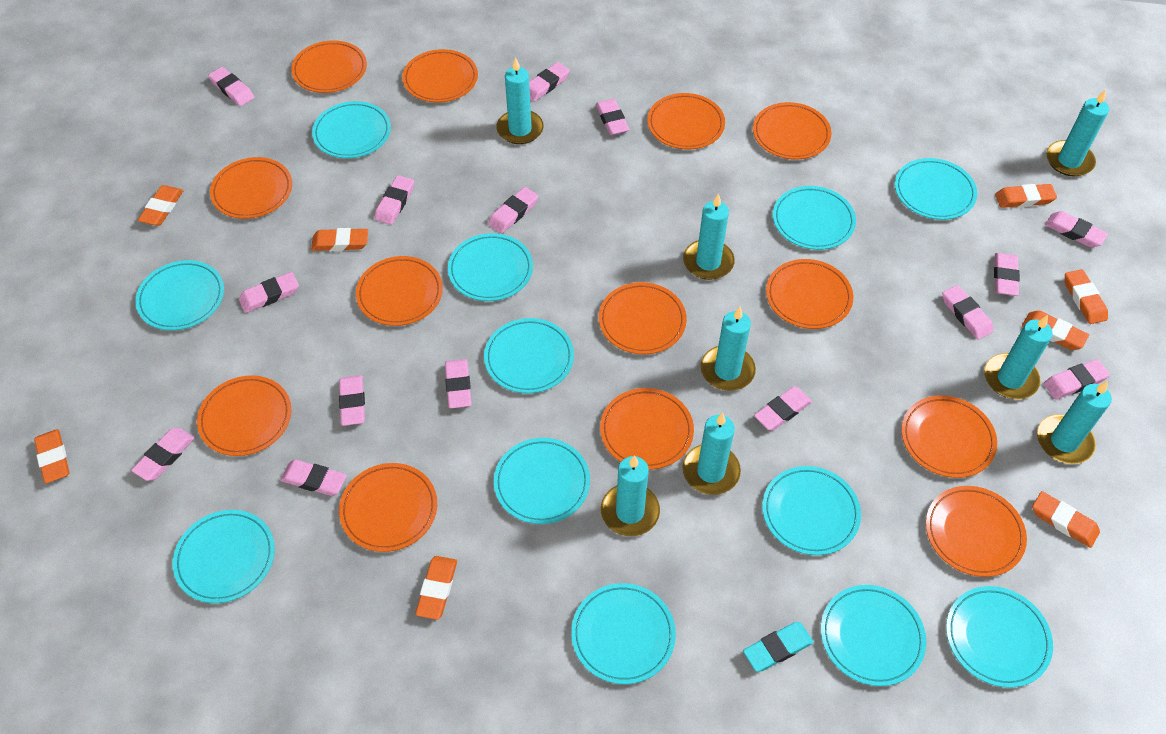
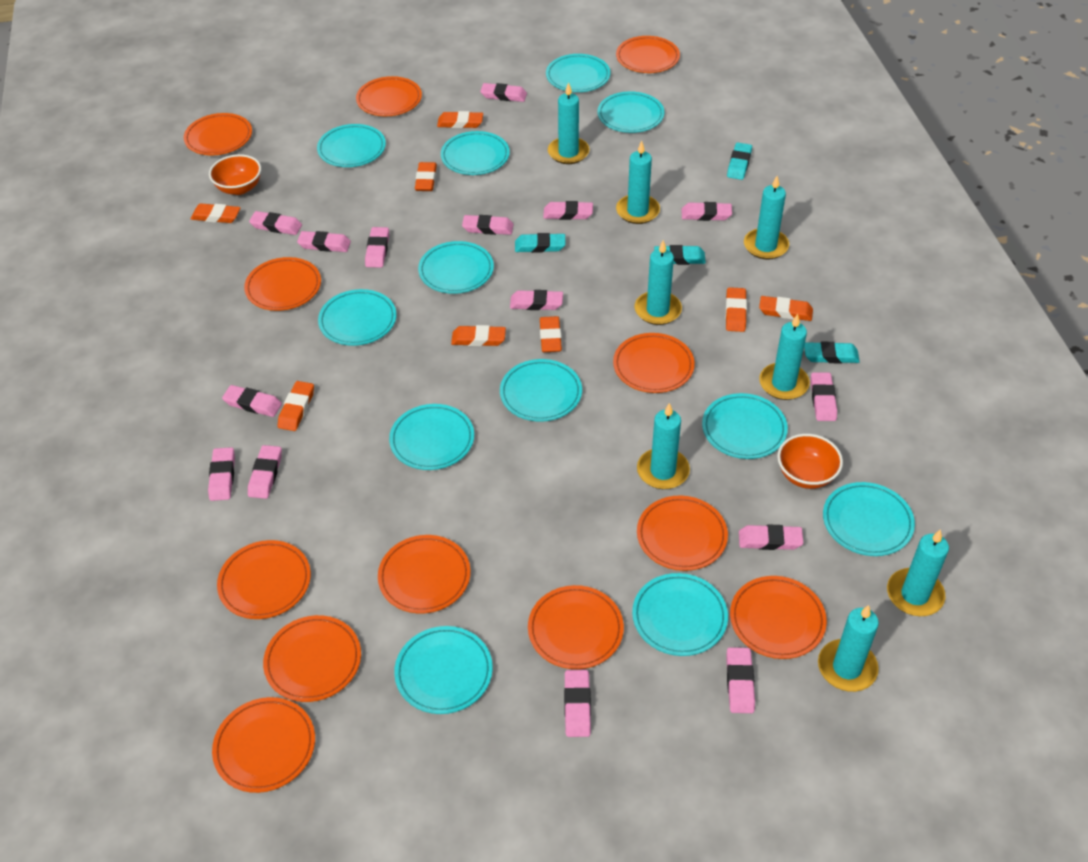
orange bowl: 0 -> 2
orange plate: 13 -> 12
turquoise eraser: 1 -> 4

